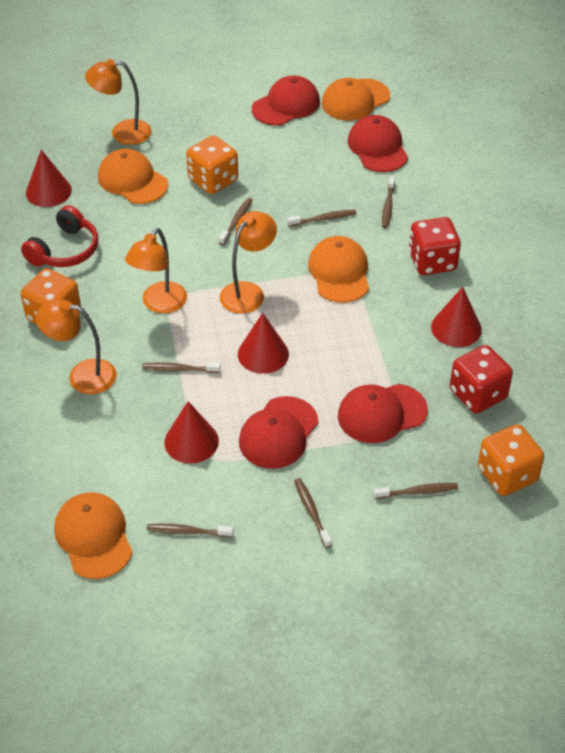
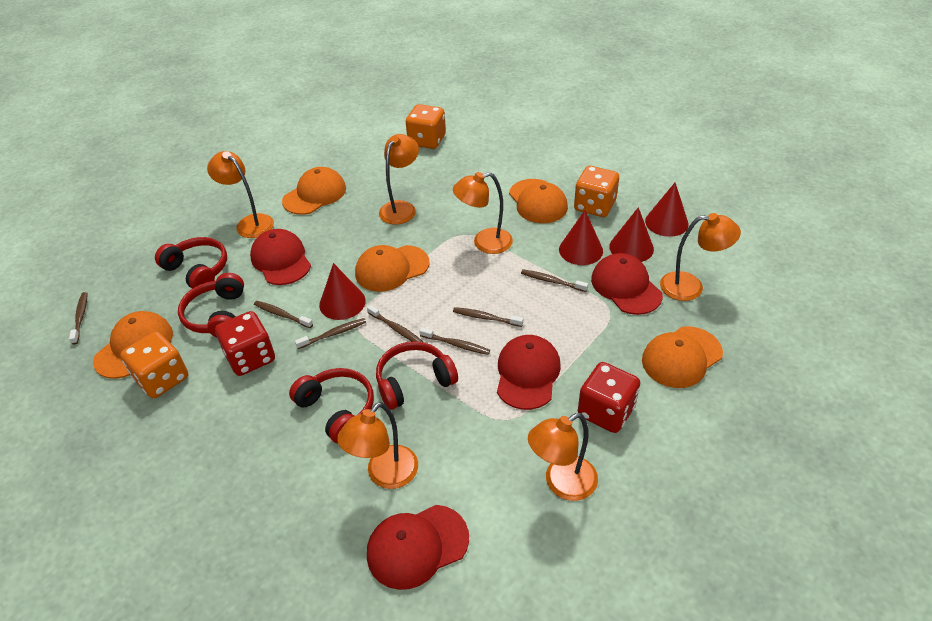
orange cap: 4 -> 5
orange lamp: 4 -> 6
red headphones: 1 -> 4

